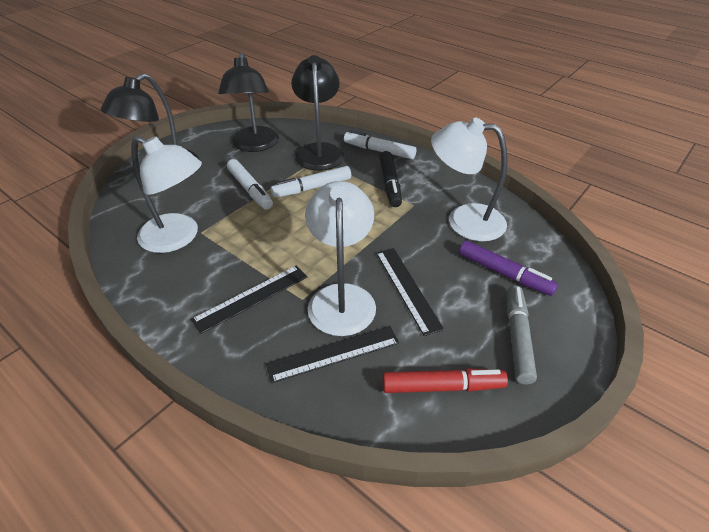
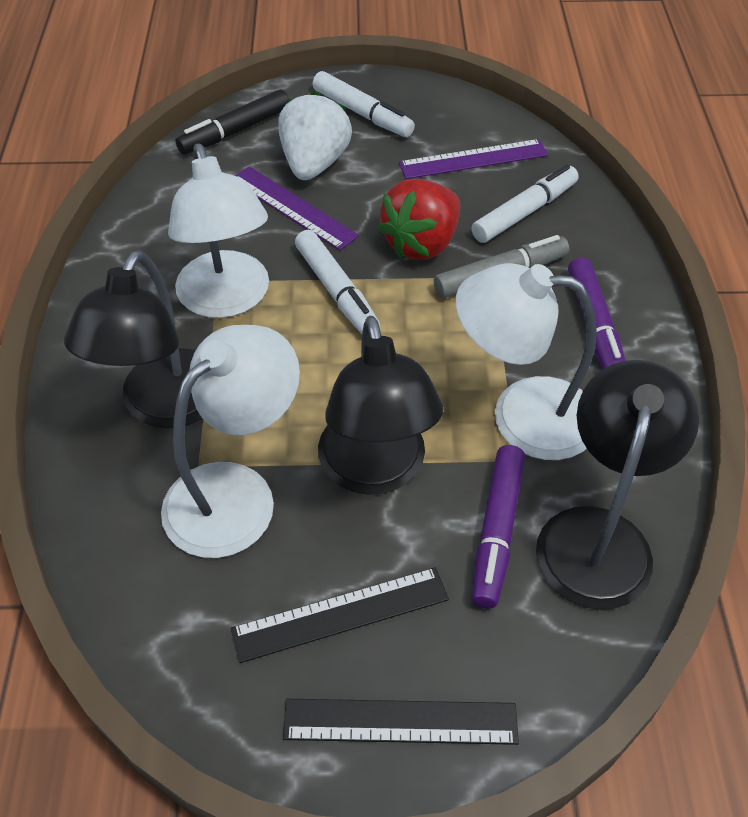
black ruler: 3 -> 2
purple marker: 1 -> 2
purple ruler: 0 -> 2
red marker: 1 -> 0
red strawberry: 0 -> 1
white strawberry: 0 -> 1

